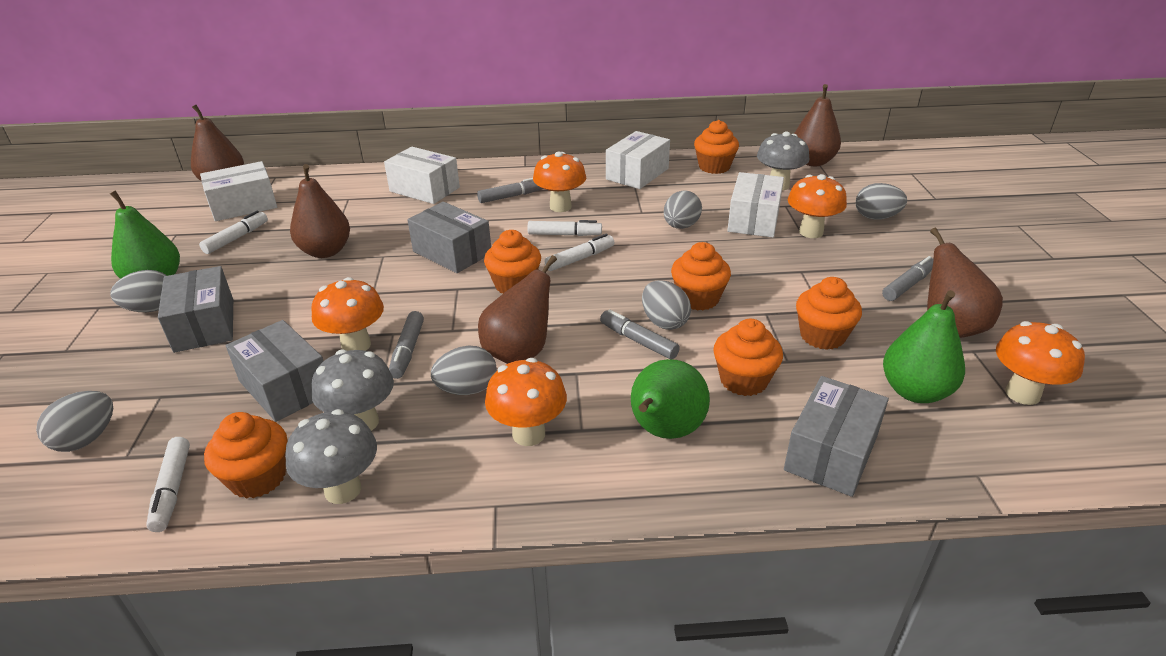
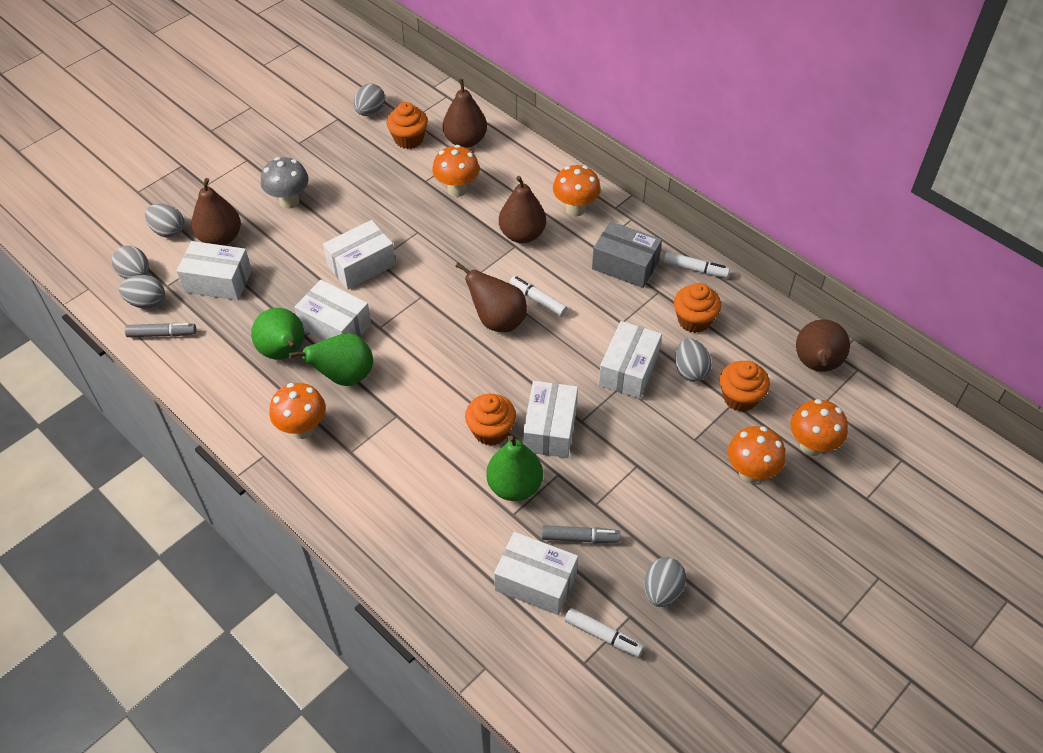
grey box: 4 -> 1
grey marker: 4 -> 2
grey mushroom: 3 -> 1
orange cupcake: 6 -> 4
white box: 4 -> 6
white marker: 4 -> 3

